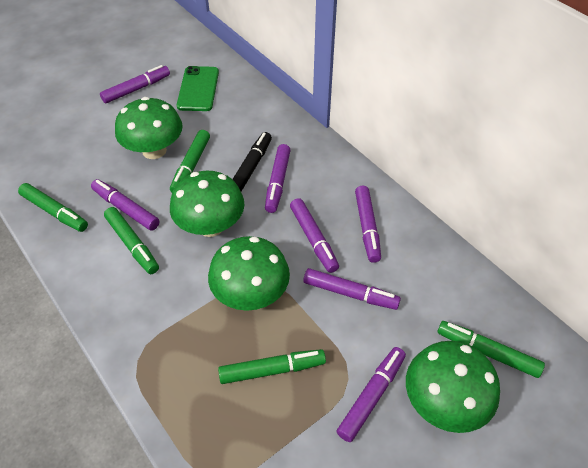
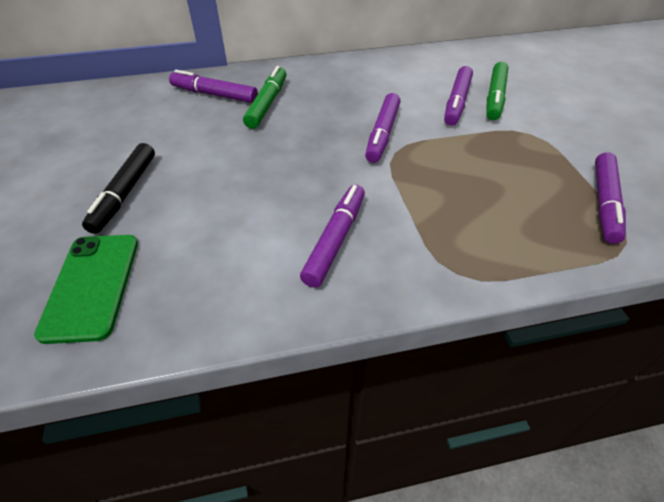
green marker: 5 -> 2
green mushroom: 4 -> 0
purple marker: 7 -> 5

